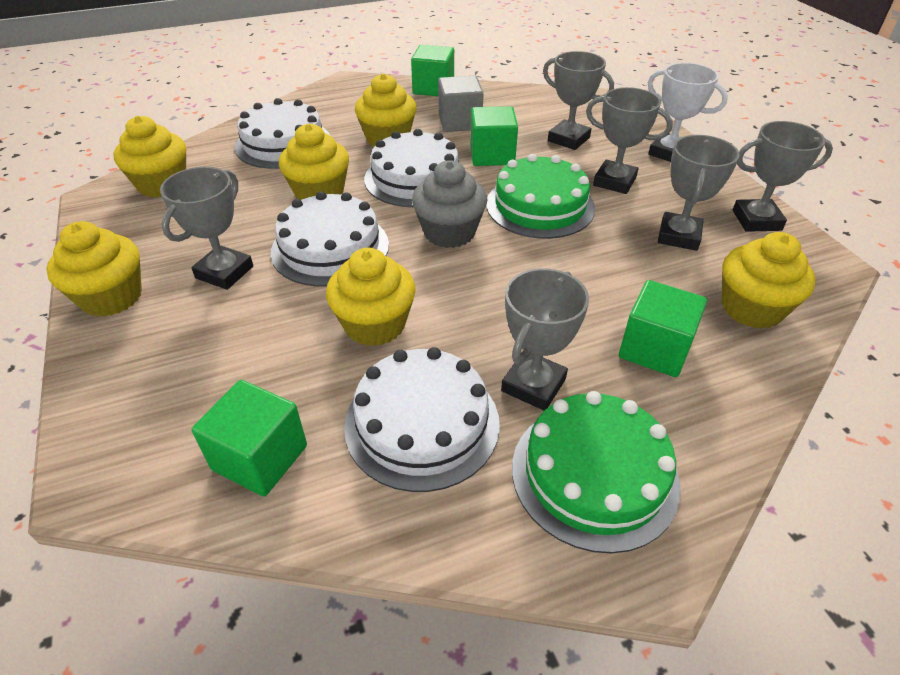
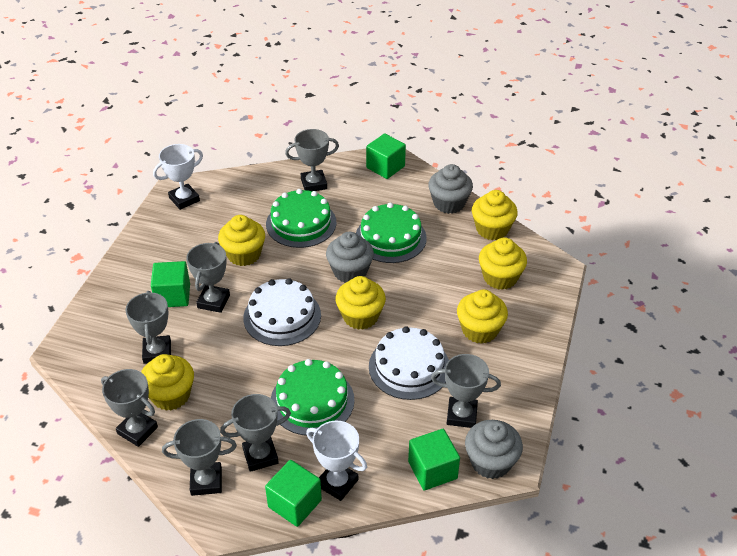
green cake: 2 -> 3
grey cube: 1 -> 0
grey cupcake: 1 -> 3
grey trophy: 6 -> 7
white cake: 4 -> 2
white trophy: 1 -> 2

